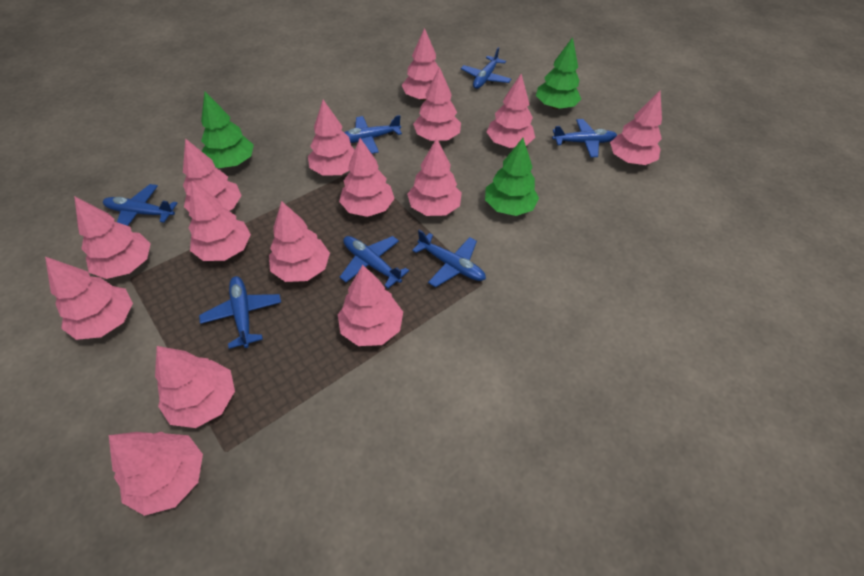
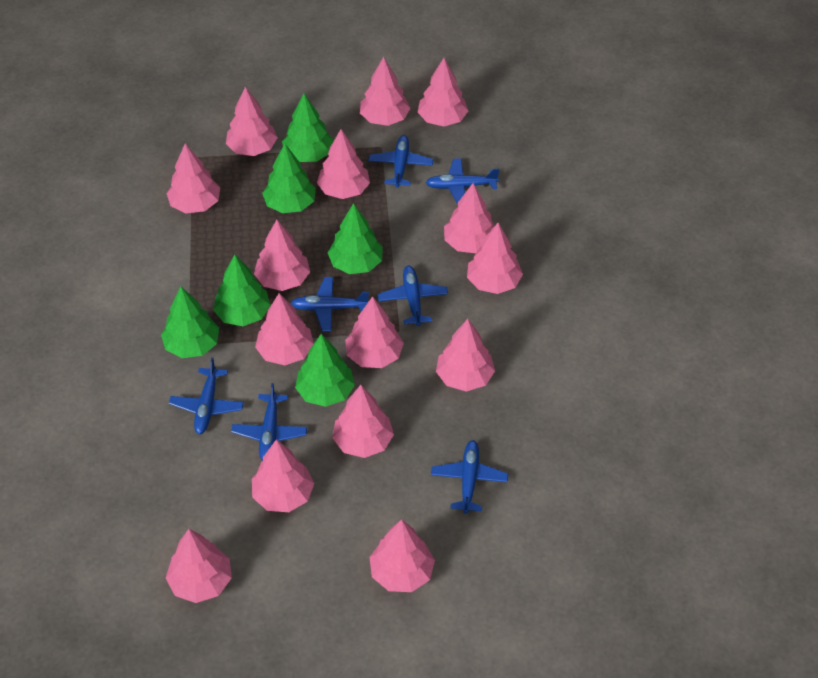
green tree: 3 -> 6

